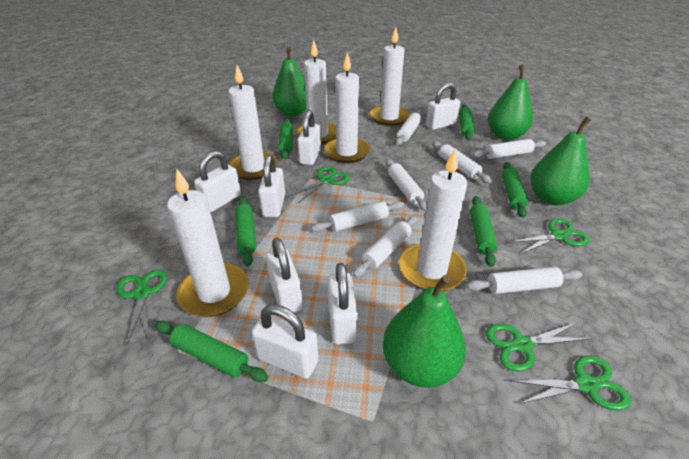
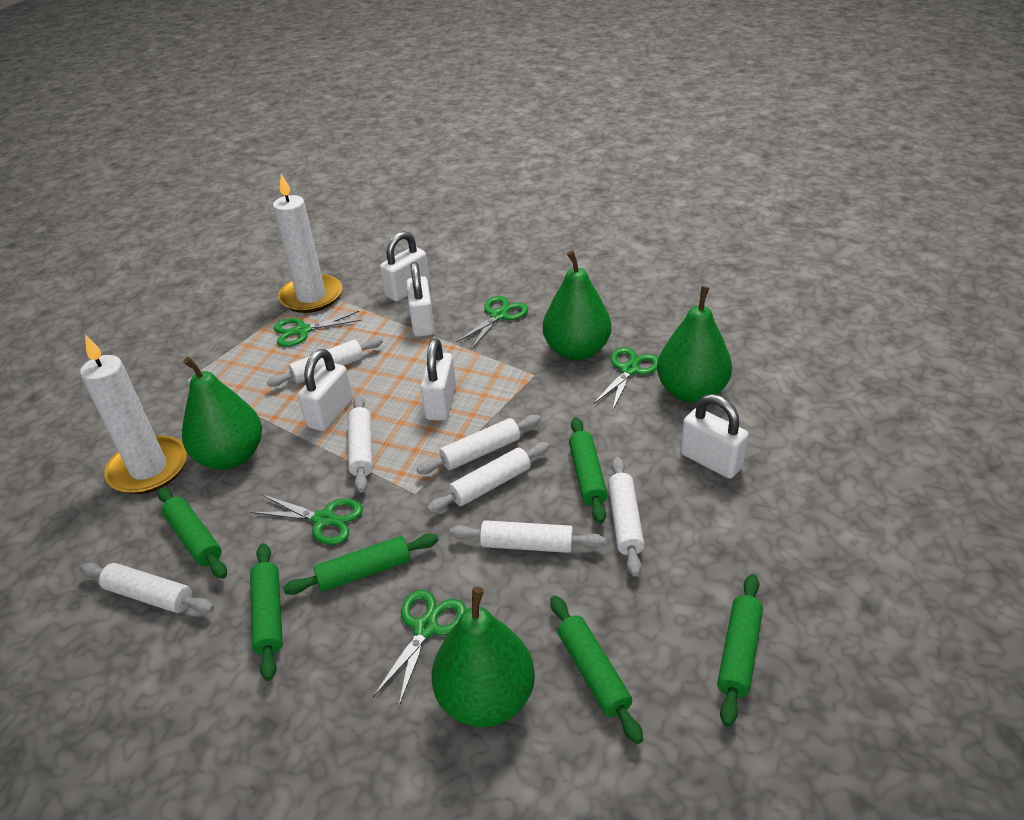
white candle: 6 -> 2
white padlock: 7 -> 5

